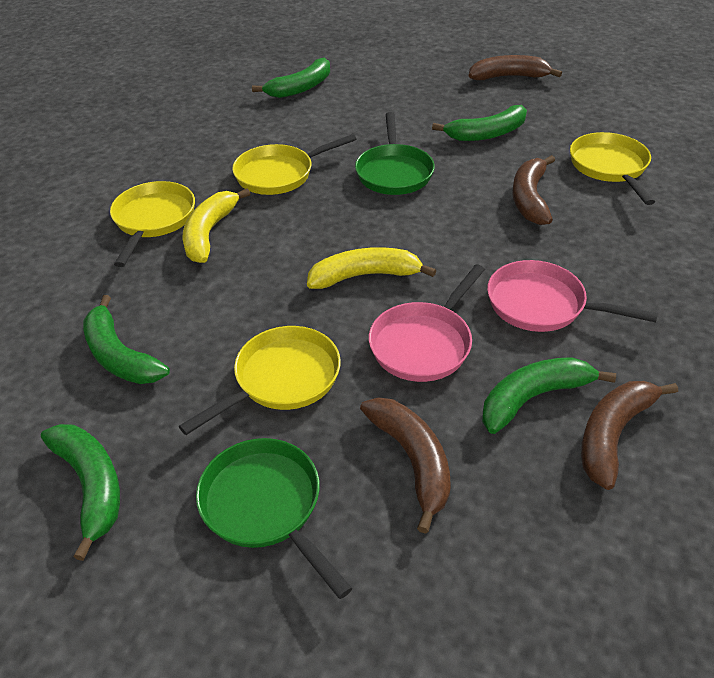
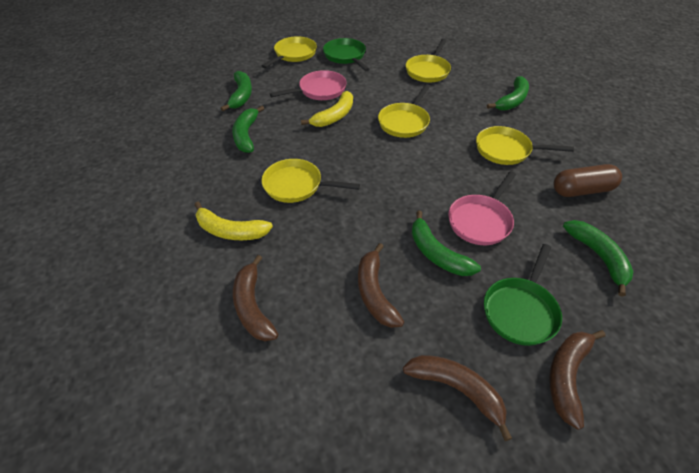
brown capsule: 0 -> 1
yellow pan: 4 -> 5

